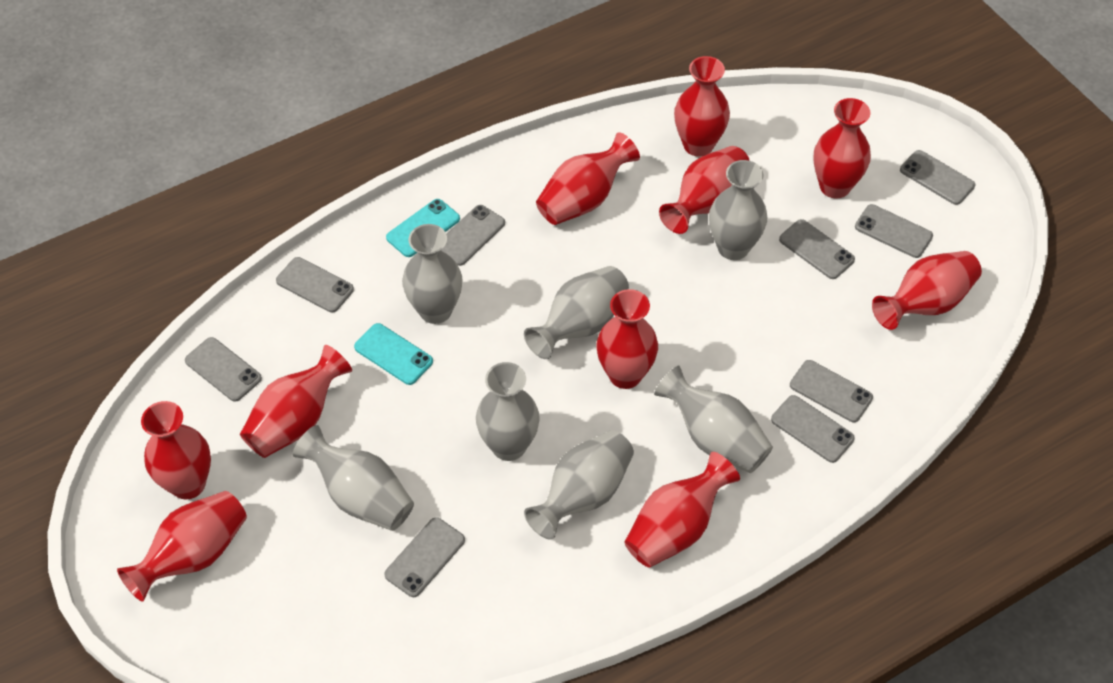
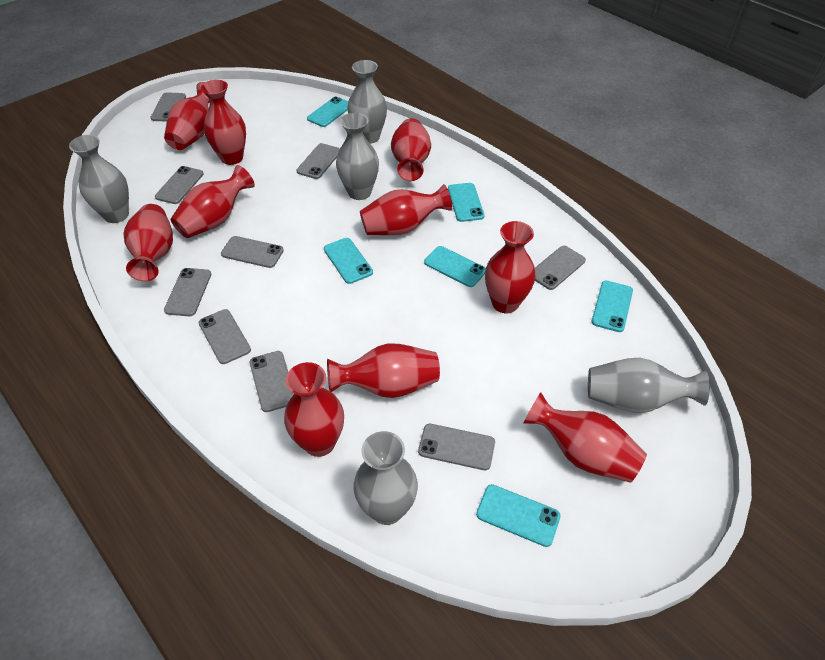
grey vase: 7 -> 5
turquoise phone: 2 -> 6

